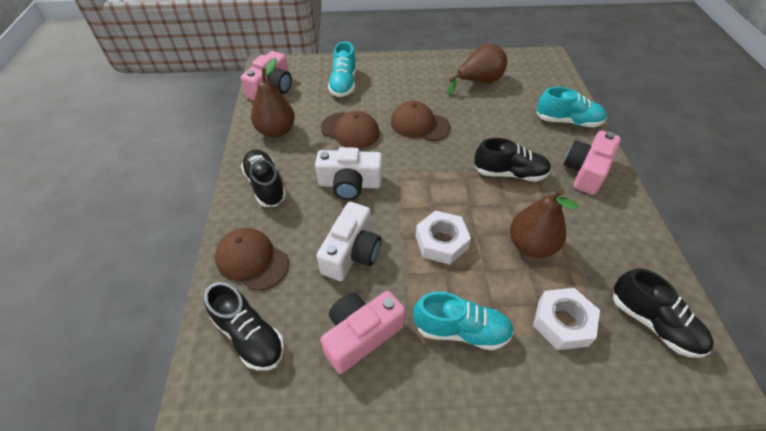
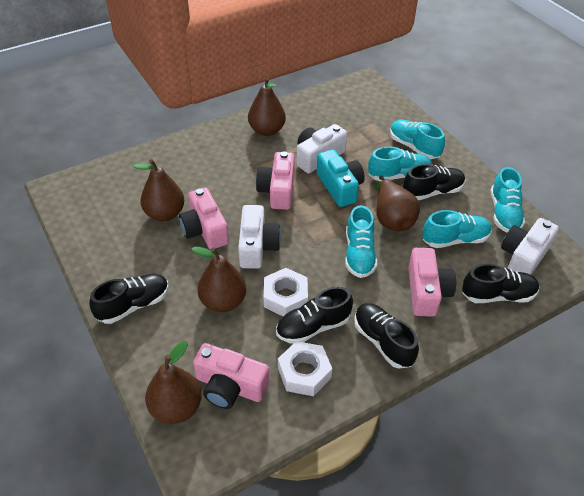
black shoe: 4 -> 5
brown cap: 3 -> 0
brown pear: 3 -> 5
pink camera: 3 -> 4
turquoise camera: 0 -> 1
turquoise shoe: 3 -> 5
white camera: 2 -> 3

